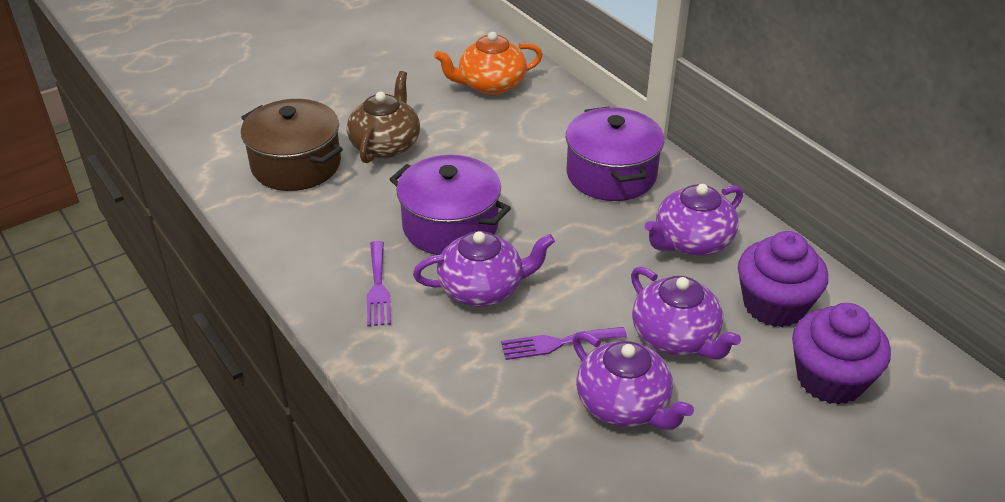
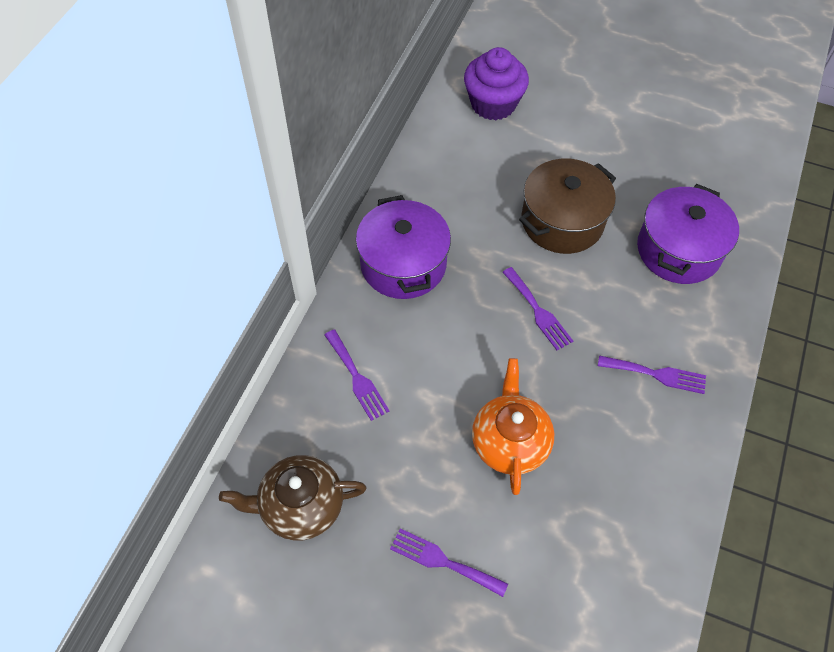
purple cupcake: 2 -> 1
purple fork: 2 -> 4
purple teapot: 4 -> 0

